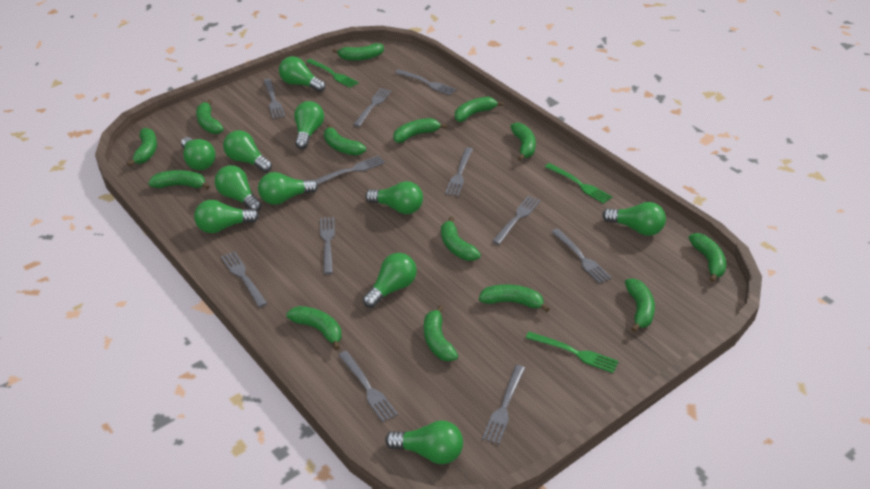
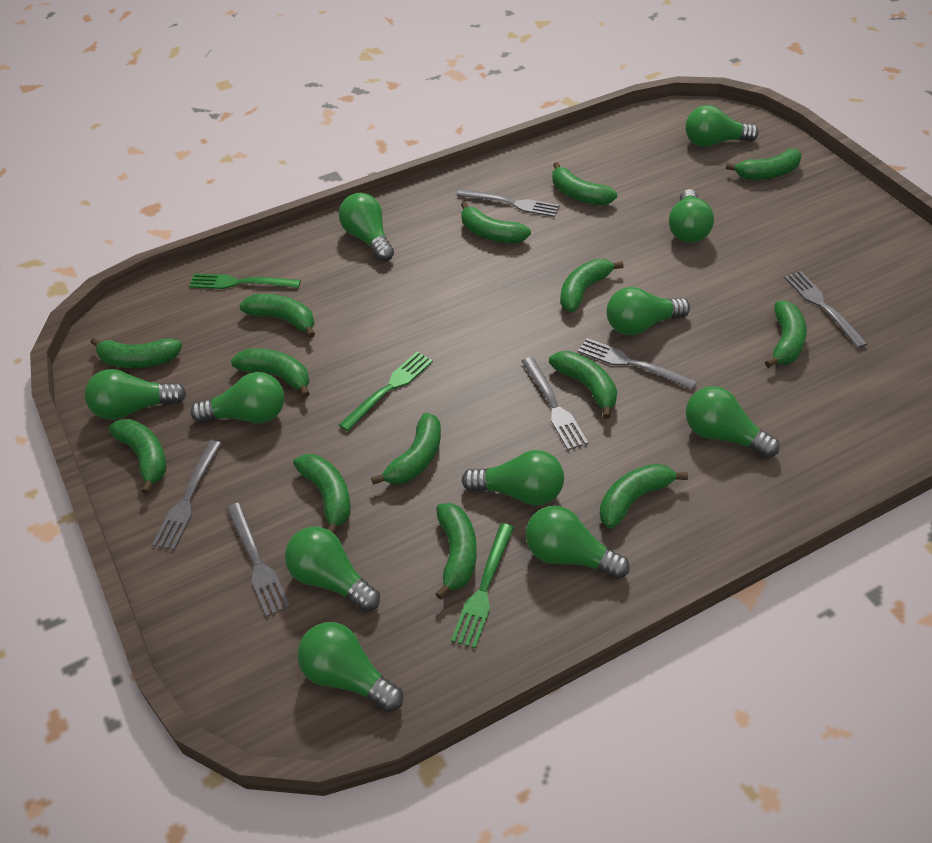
grey fork: 11 -> 6

